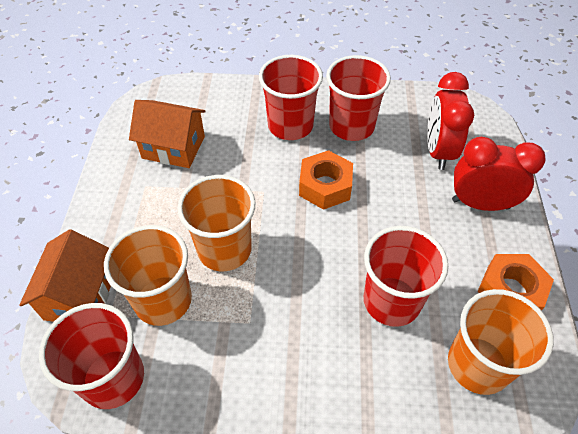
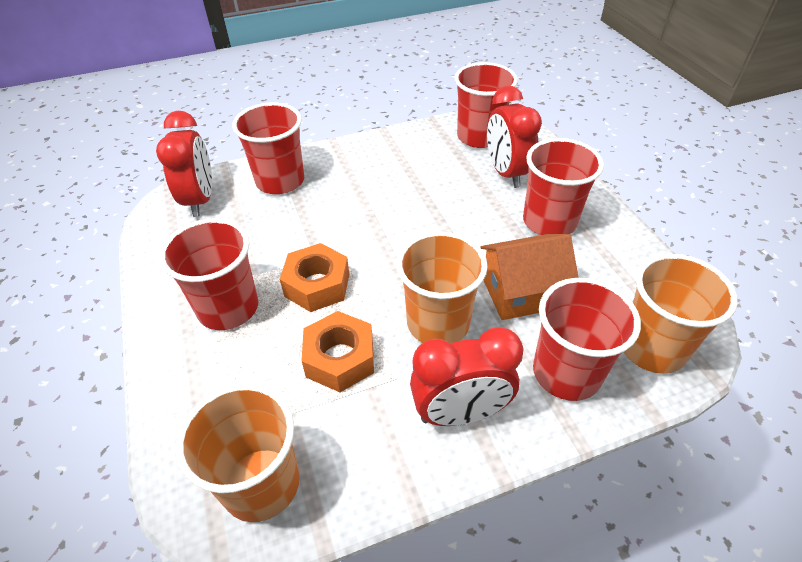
orange house: 2 -> 1
red clock: 2 -> 3
red cup: 4 -> 5

